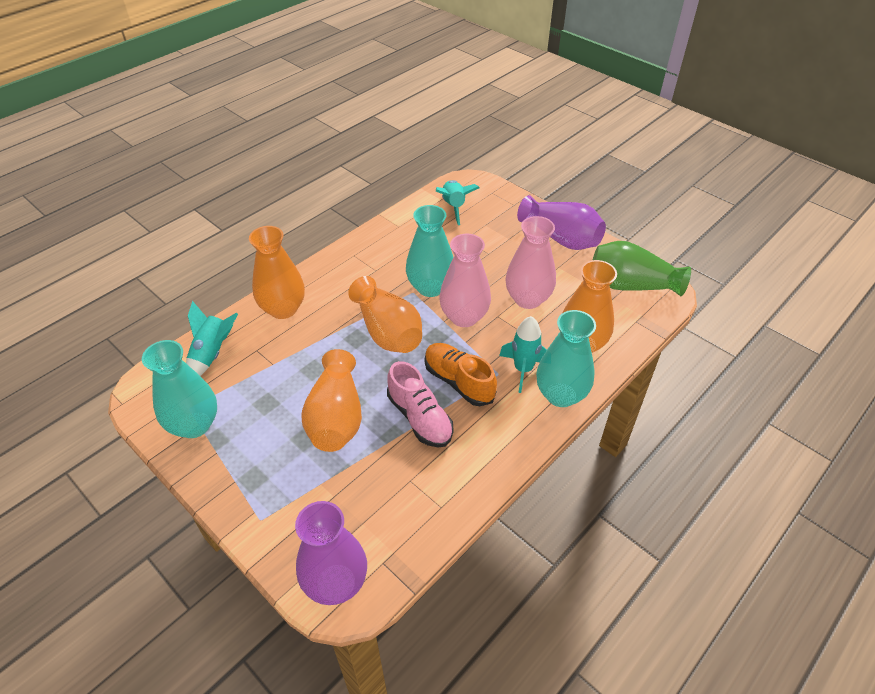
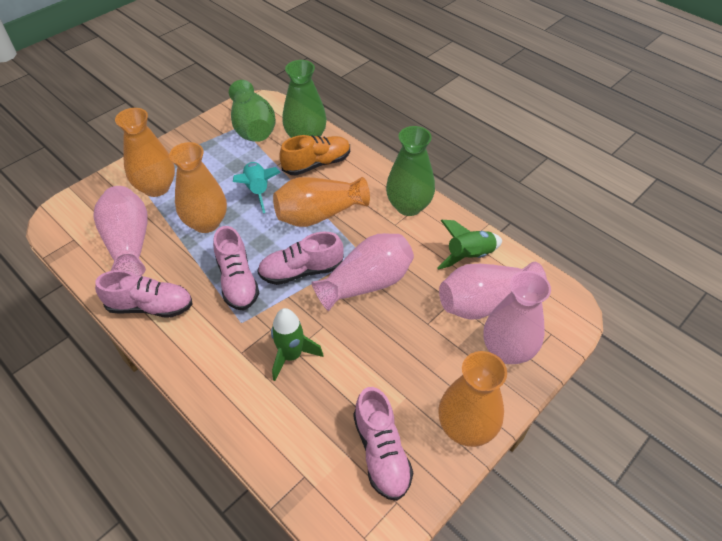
green rocket: 0 -> 2
green vase: 1 -> 3
pink shoe: 1 -> 4
pink vase: 2 -> 4
purple vase: 2 -> 0
turquoise rocket: 3 -> 1
turquoise vase: 3 -> 0

